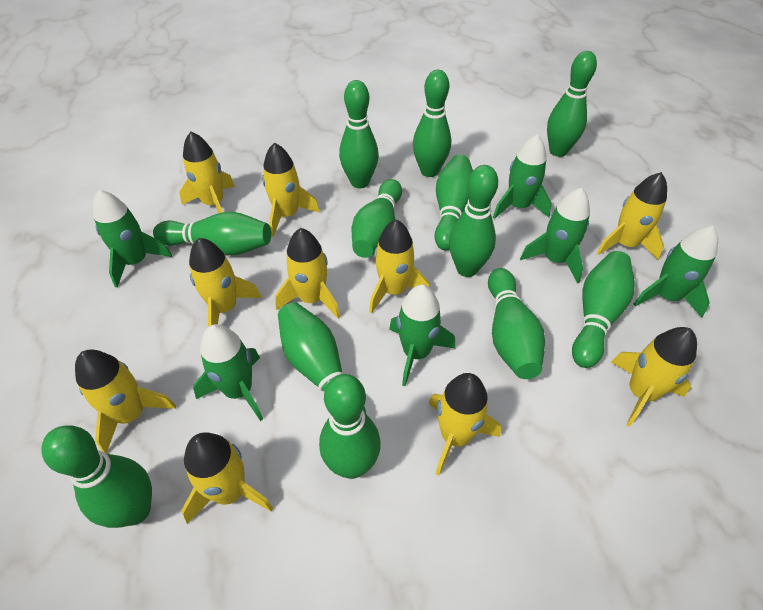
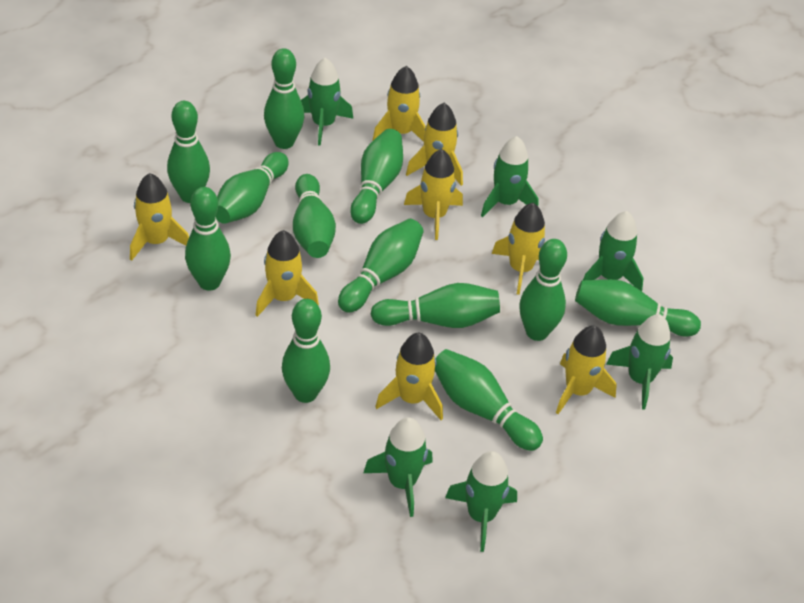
yellow rocket: 10 -> 8

